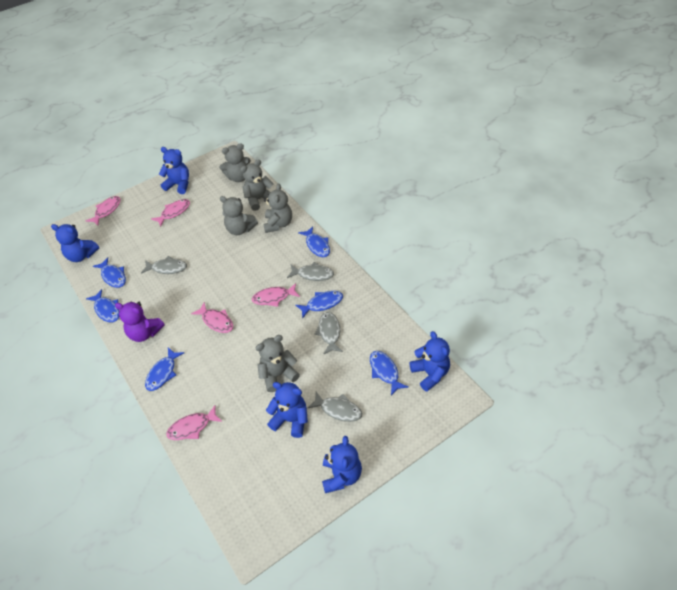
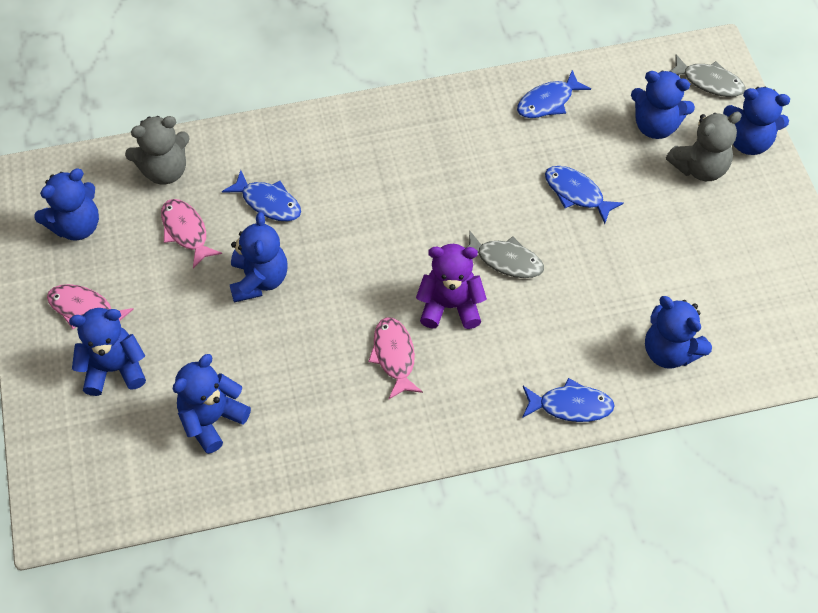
blue fish: 6 -> 4
blue teddy bear: 5 -> 7
grey fish: 4 -> 2
grey teddy bear: 5 -> 2
pink fish: 5 -> 3

